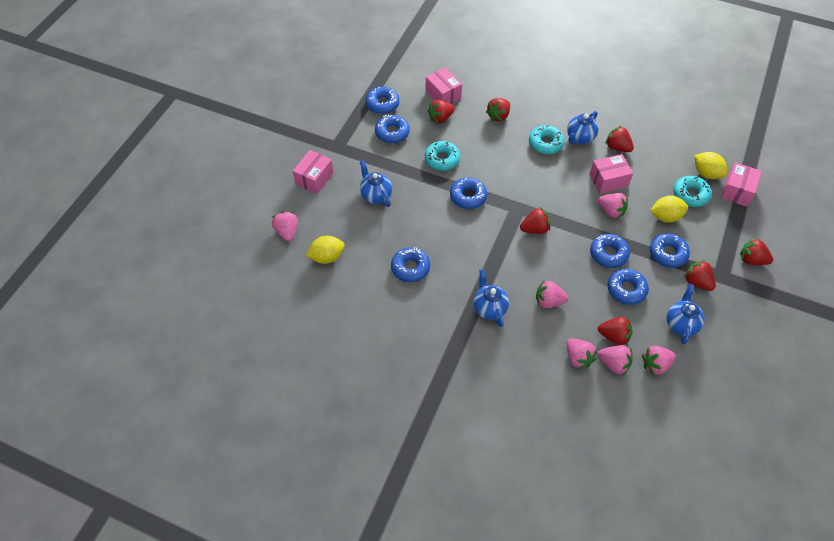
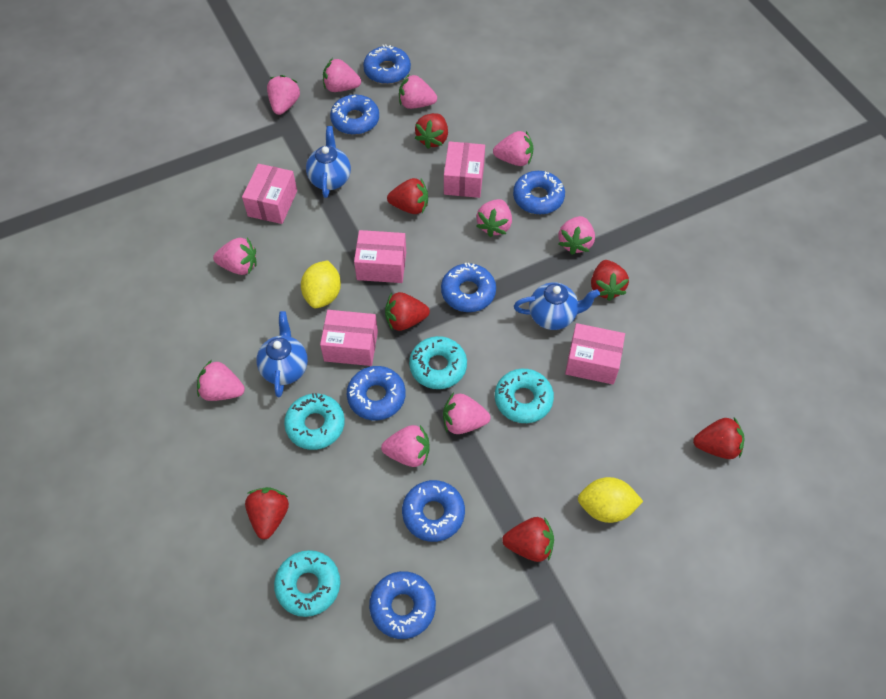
blue teapot: 4 -> 3
pink box: 4 -> 5
pink strawberry: 6 -> 10
turquoise donut: 3 -> 4
yellow lemon: 3 -> 2

